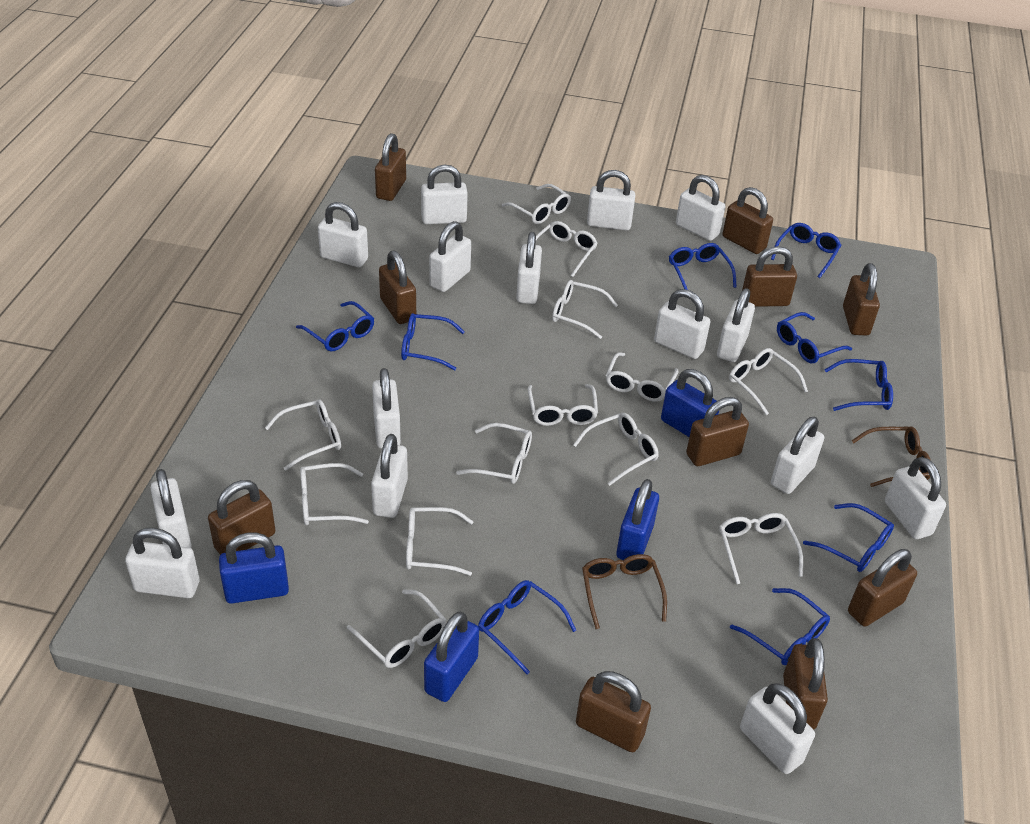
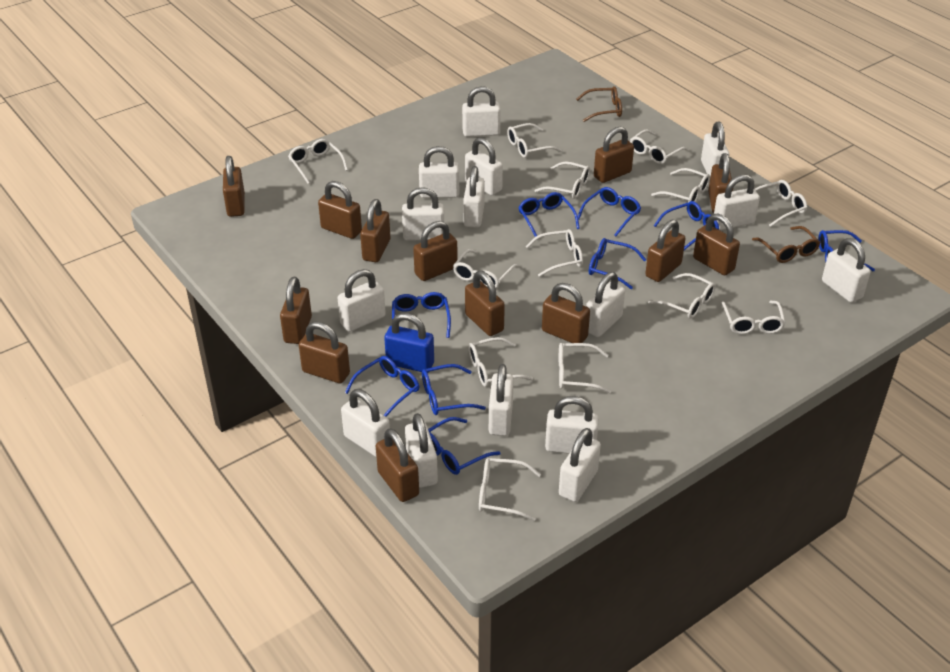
blue padlock: 4 -> 1
brown padlock: 10 -> 13

